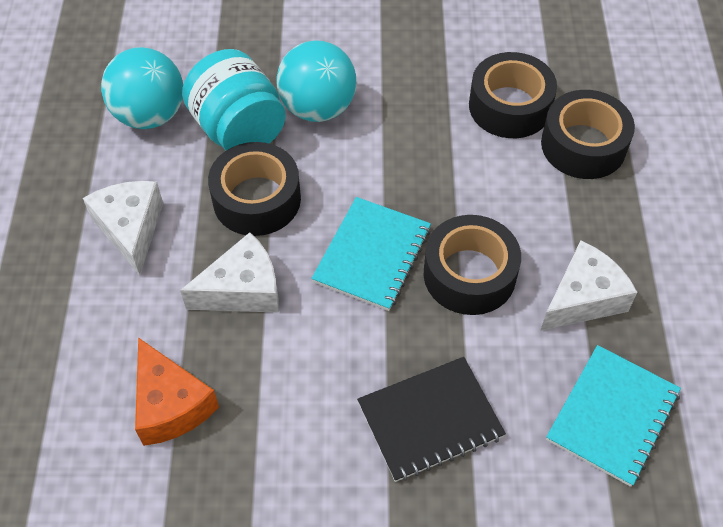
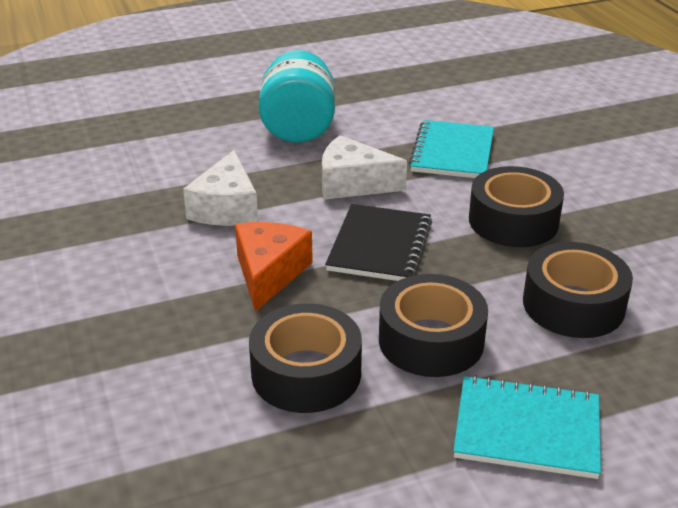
turquoise ball: 2 -> 0
white cheese: 3 -> 2

